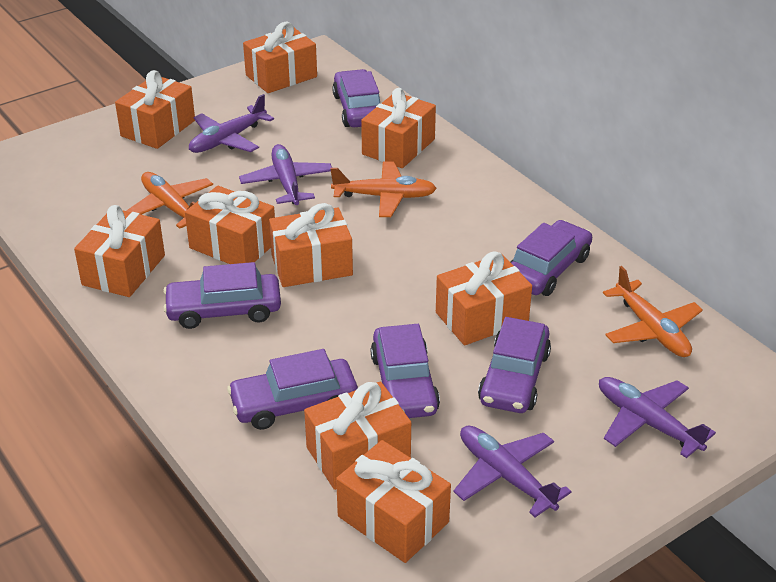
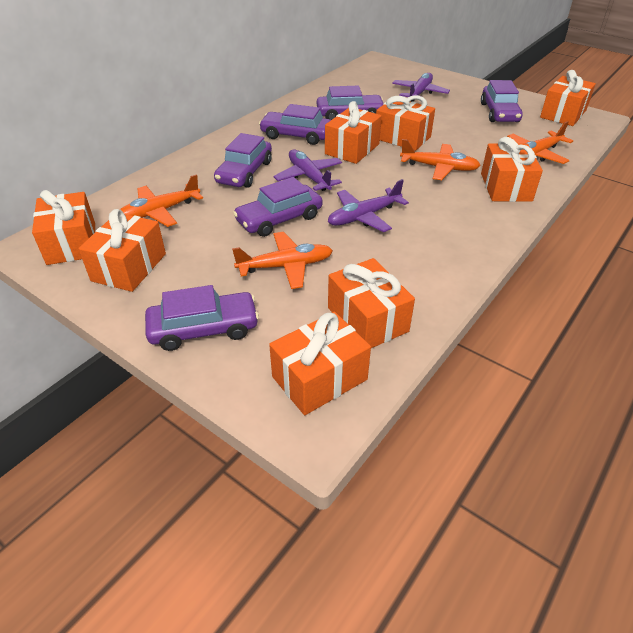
orange gift: 9 -> 8
orange plane: 3 -> 4
purple plane: 4 -> 3

